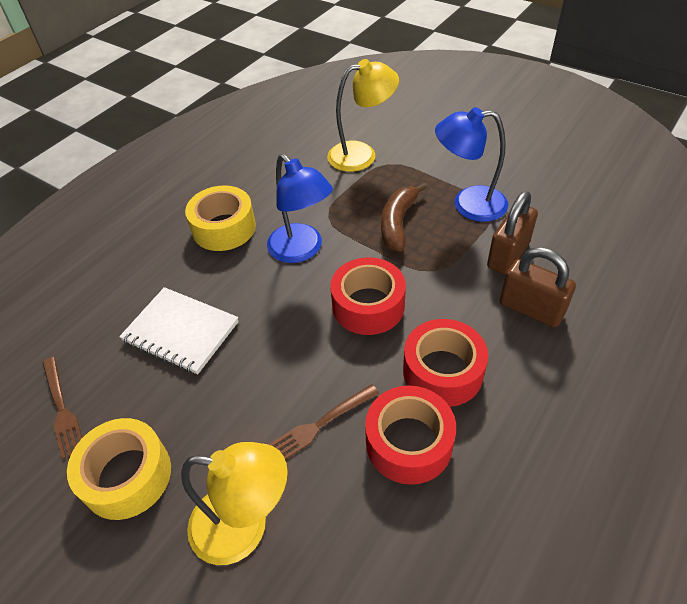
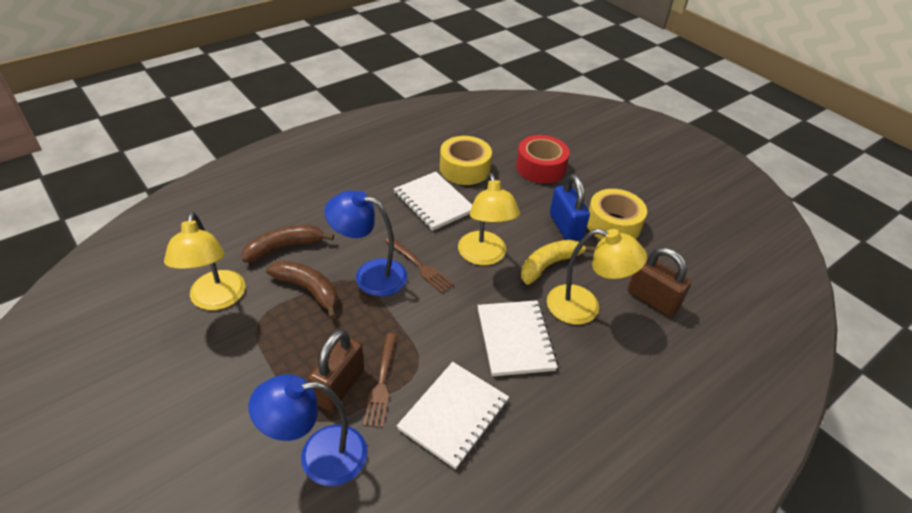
blue padlock: 0 -> 1
brown banana: 1 -> 2
red tape: 3 -> 1
white notebook: 1 -> 3
yellow banana: 0 -> 1
yellow lamp: 2 -> 3

